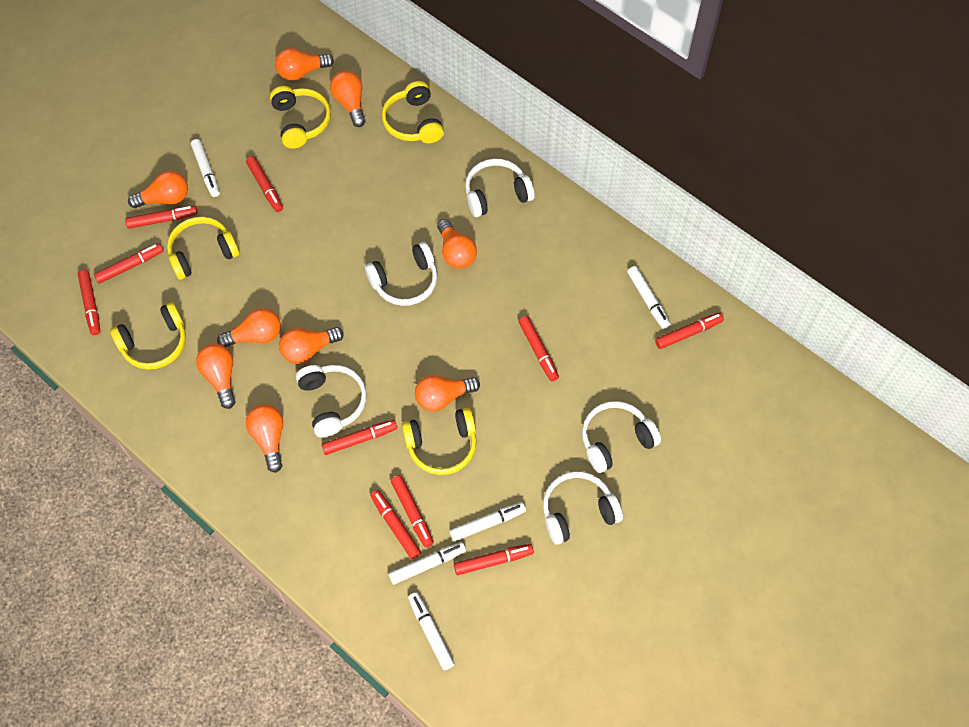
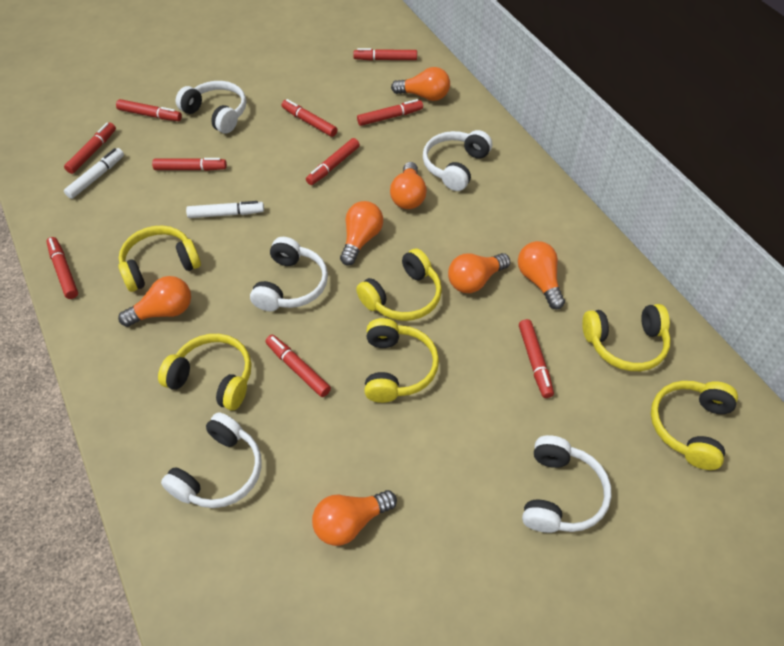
orange light bulb: 9 -> 7
white marker: 5 -> 2
yellow headphones: 5 -> 6

